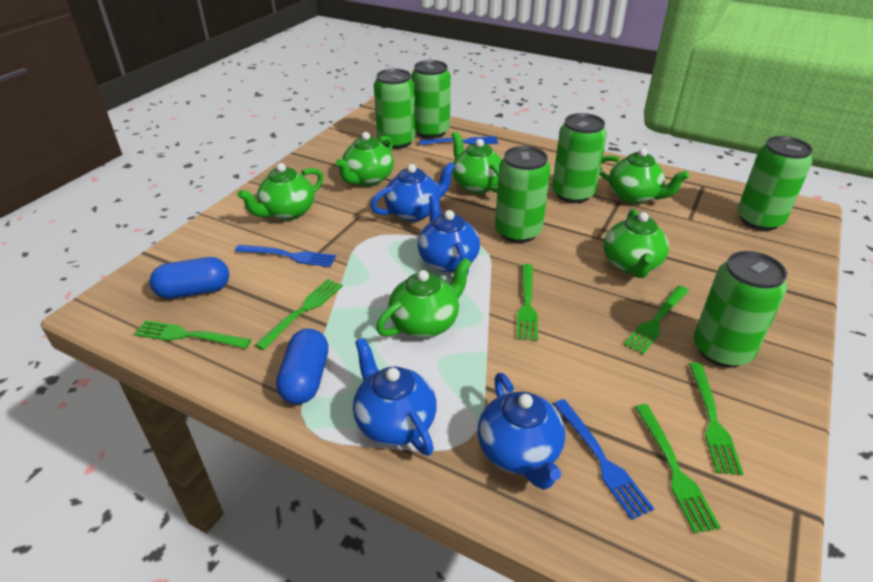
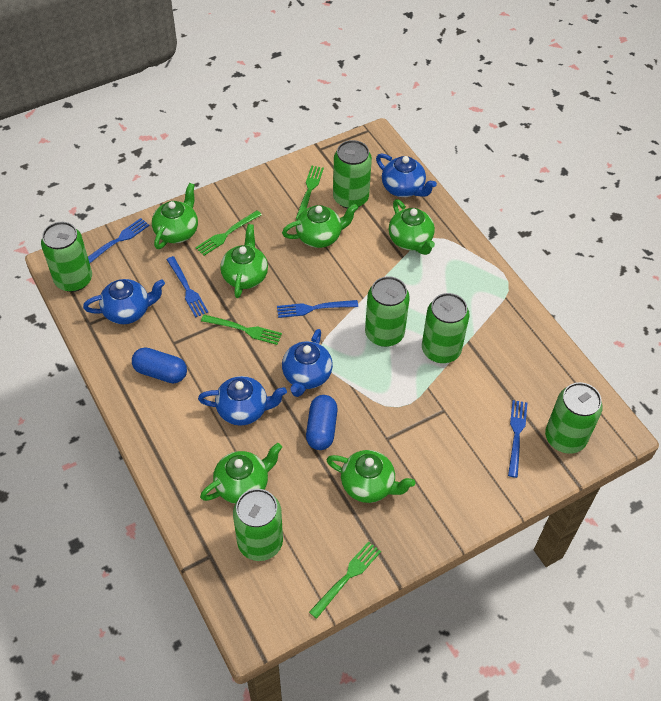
blue fork: 3 -> 4
green fork: 6 -> 4

